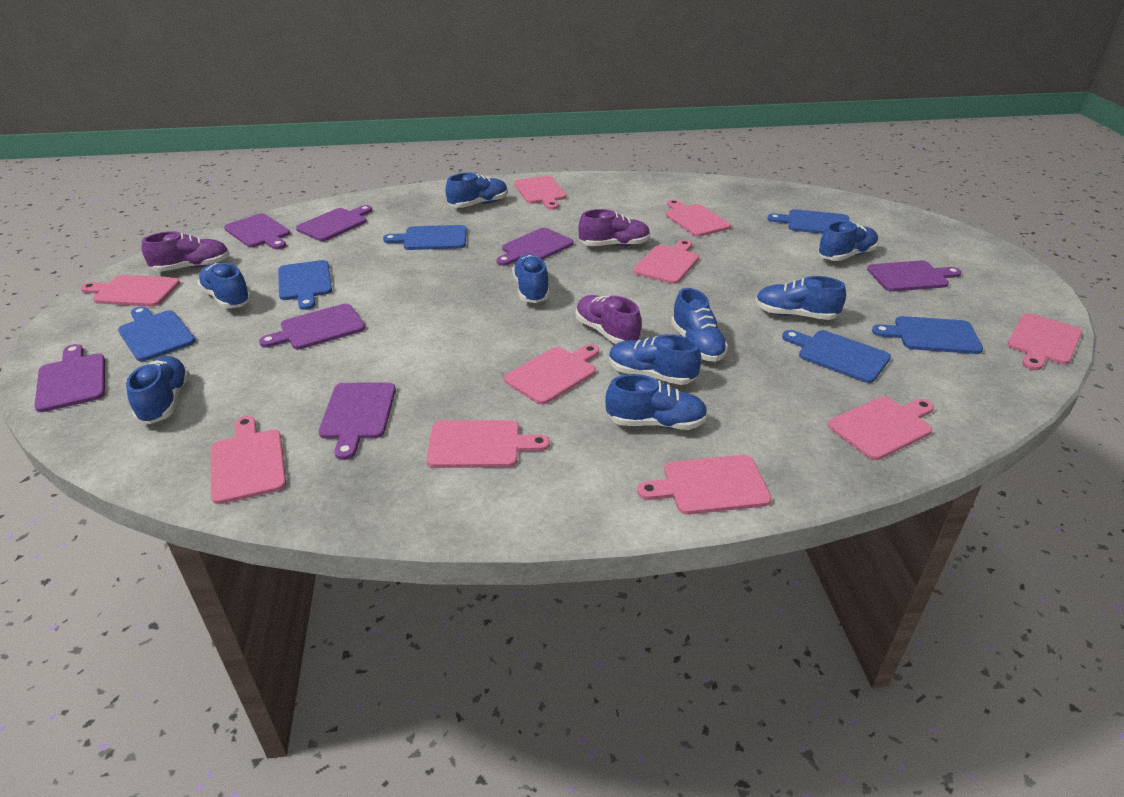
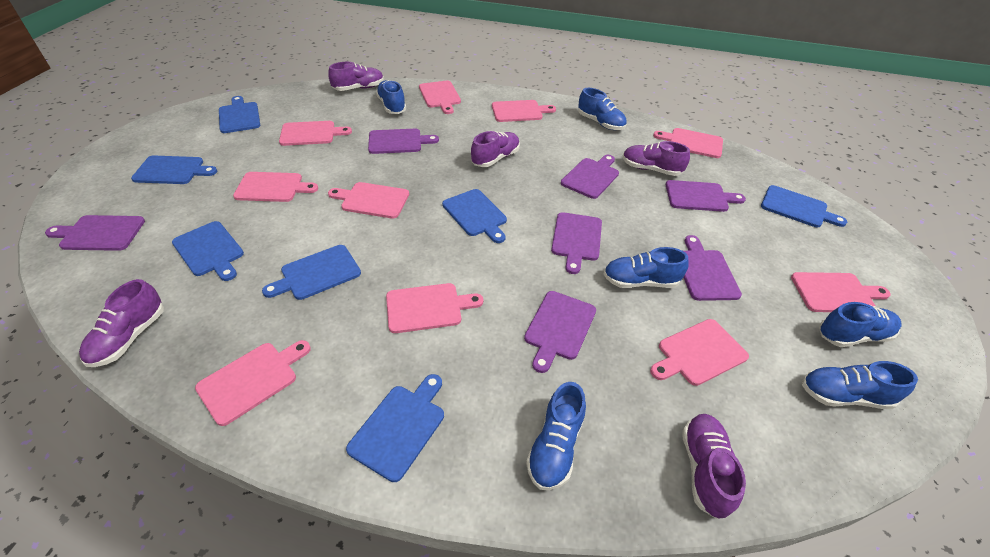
blue cutting board: 6 -> 7
blue shoe: 9 -> 6
purple shoe: 3 -> 5

